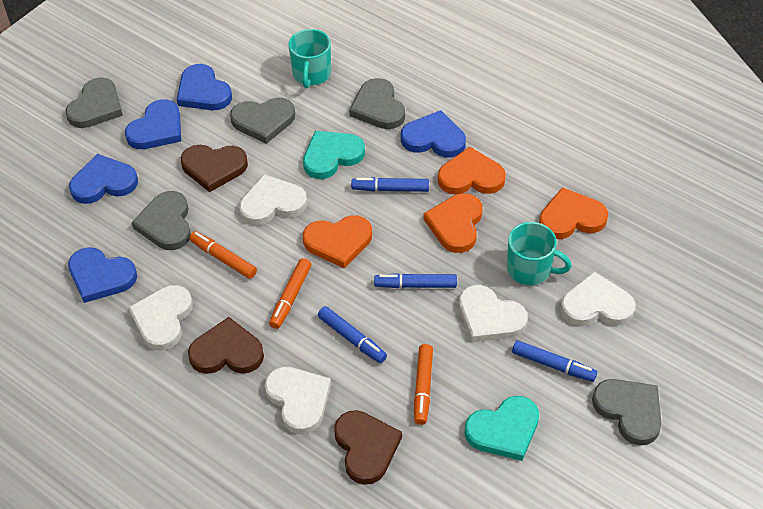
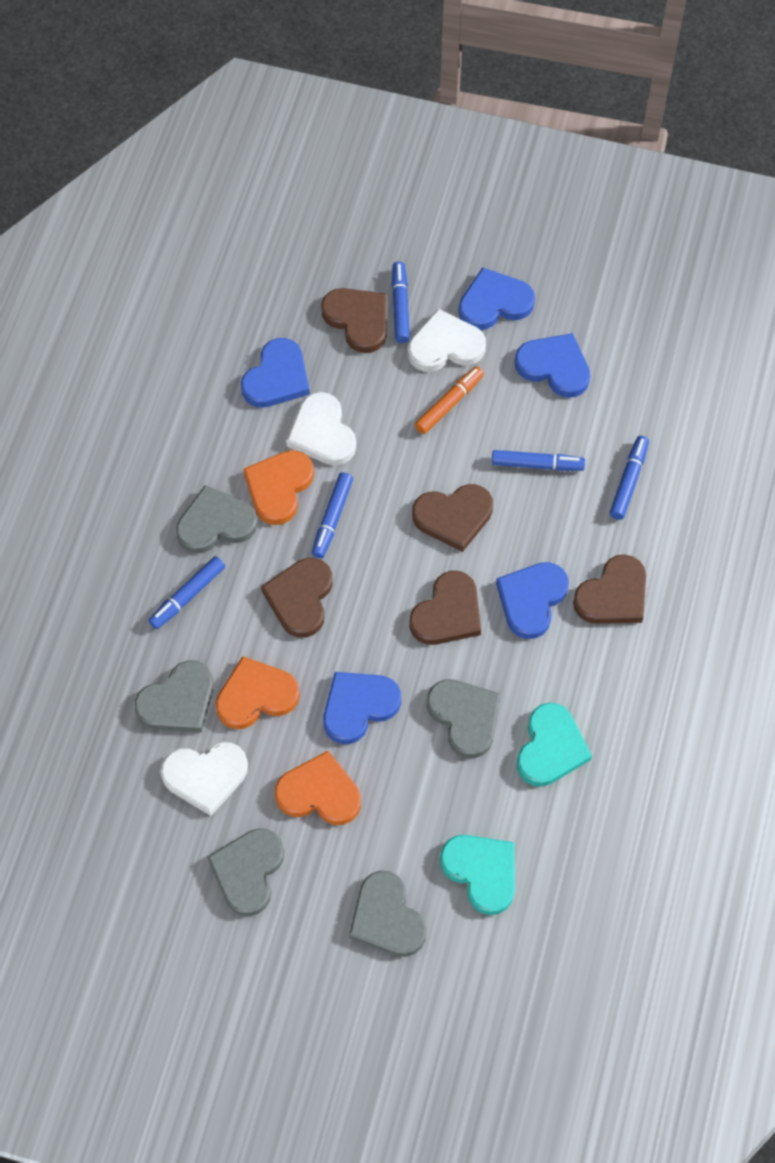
blue marker: 4 -> 5
brown heart: 3 -> 5
orange heart: 4 -> 3
orange marker: 3 -> 1
turquoise mug: 2 -> 0
white heart: 5 -> 3

